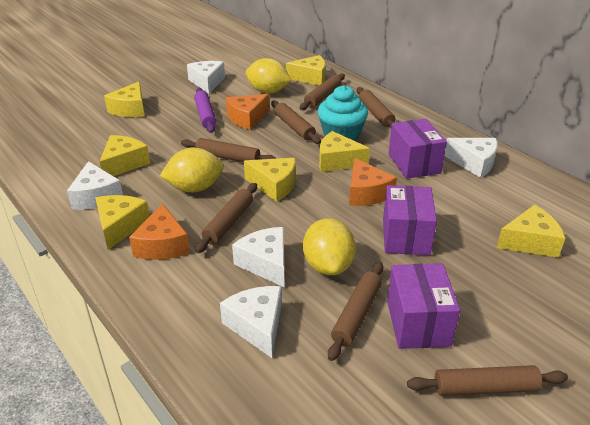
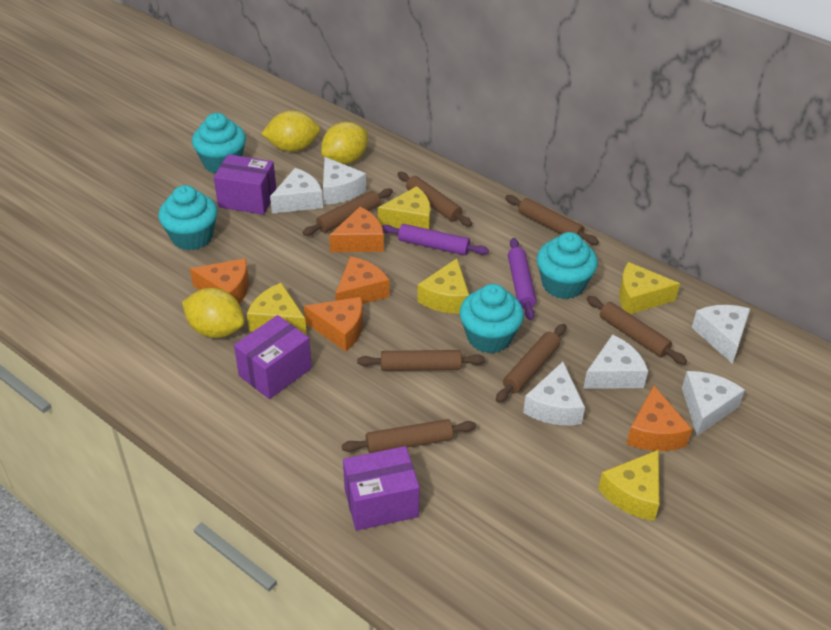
orange cheese: 3 -> 5
purple rolling pin: 1 -> 2
turquoise cupcake: 1 -> 4
white cheese: 5 -> 6
yellow cheese: 7 -> 5

